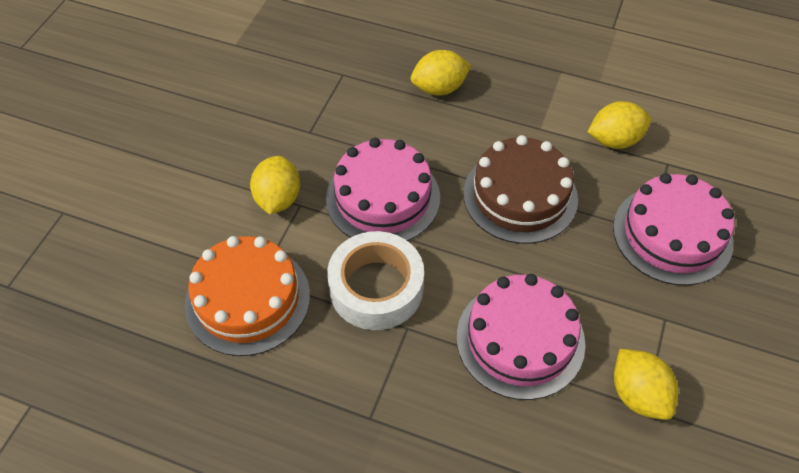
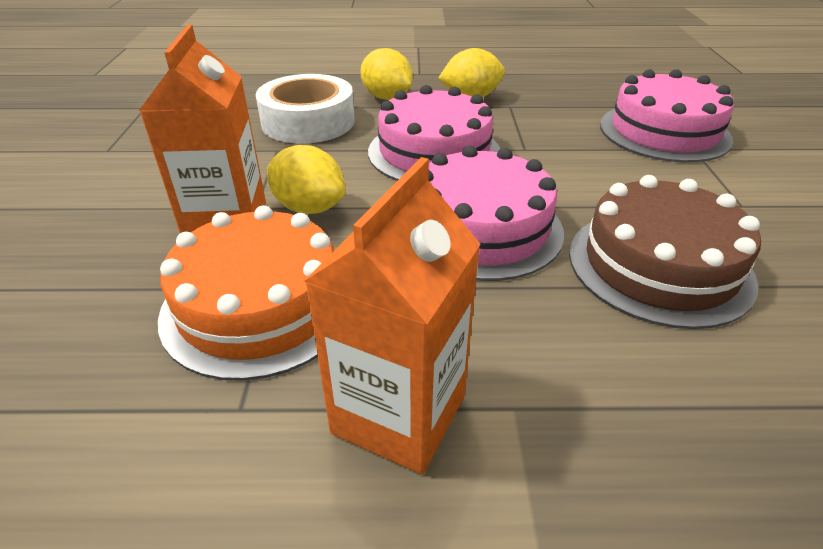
orange carton: 0 -> 2
yellow lemon: 4 -> 3

